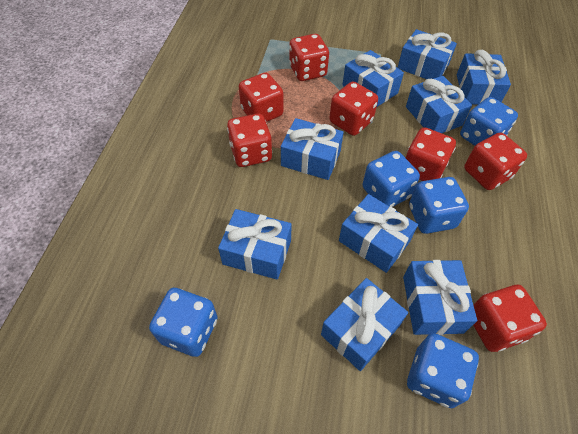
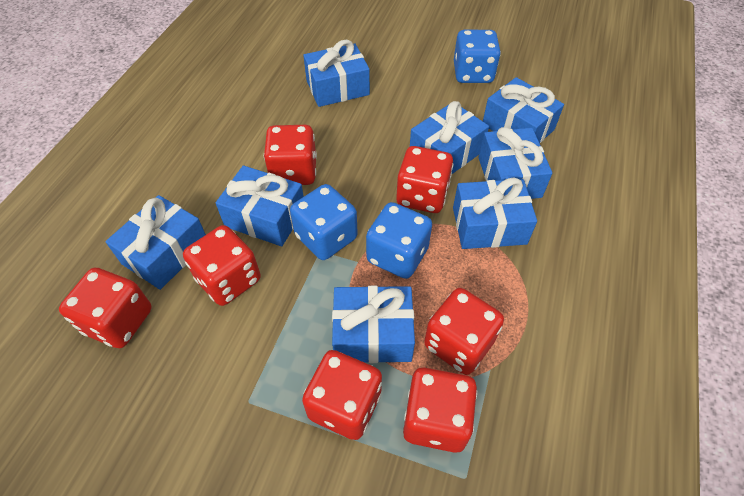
blue dice: 5 -> 3
blue gift: 9 -> 8

